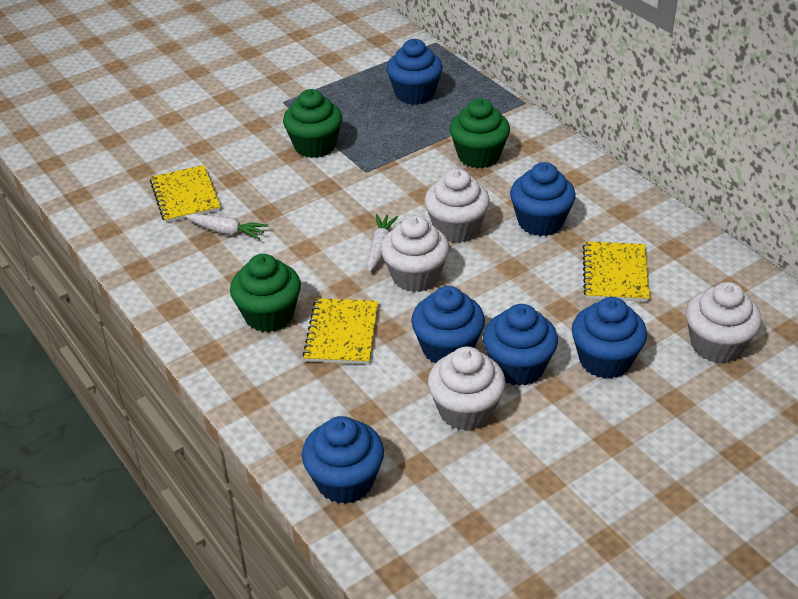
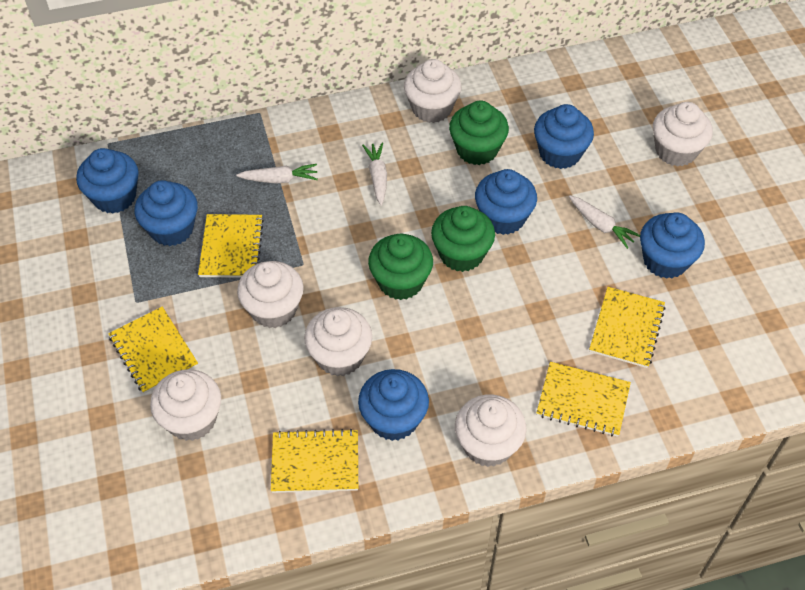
white carrot: 2 -> 3
white cupcake: 4 -> 6
yellow notebook: 3 -> 5

